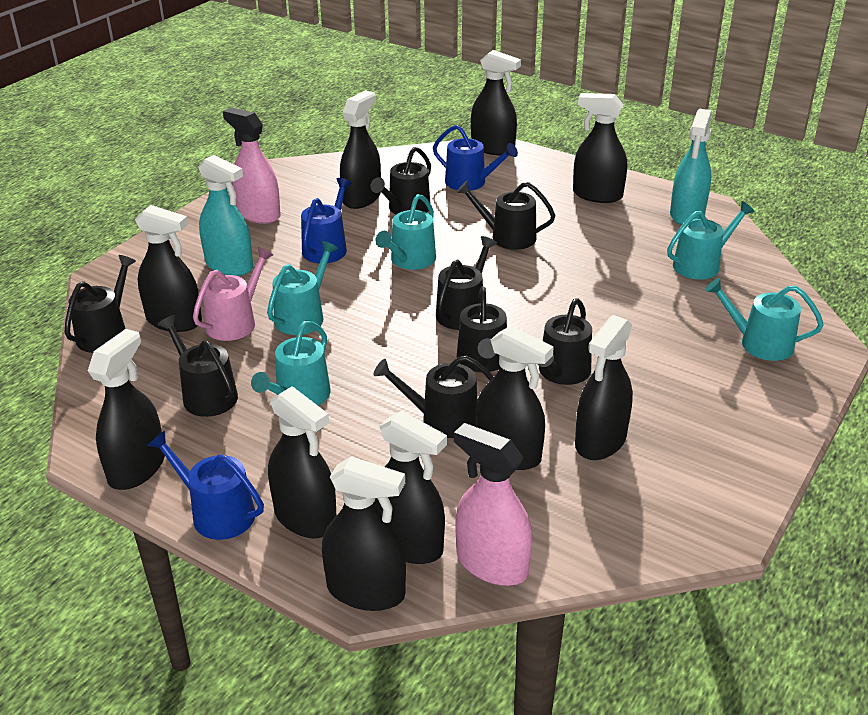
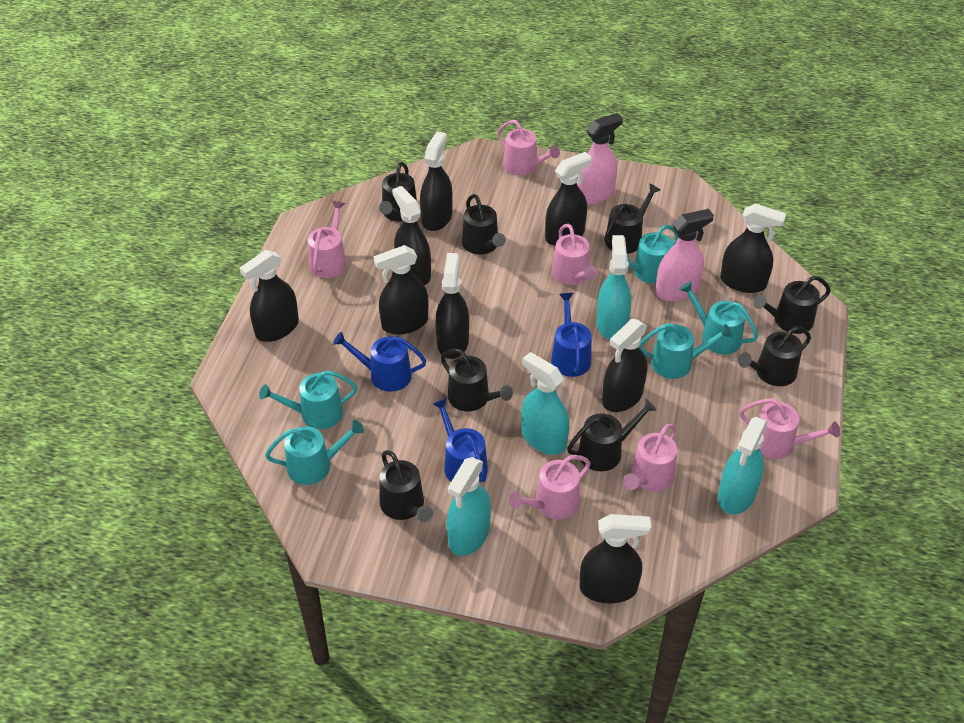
black spray bottle: 10 -> 9
pink watering can: 1 -> 6
turquoise spray bottle: 2 -> 4

